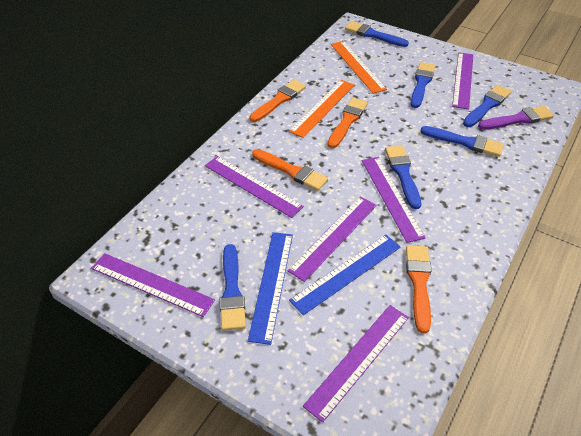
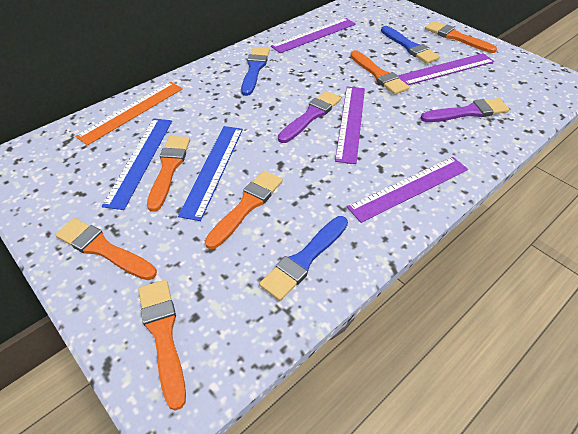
blue brush: 6 -> 3
orange brush: 4 -> 6
orange ruler: 2 -> 1
purple brush: 1 -> 2
purple ruler: 6 -> 4

